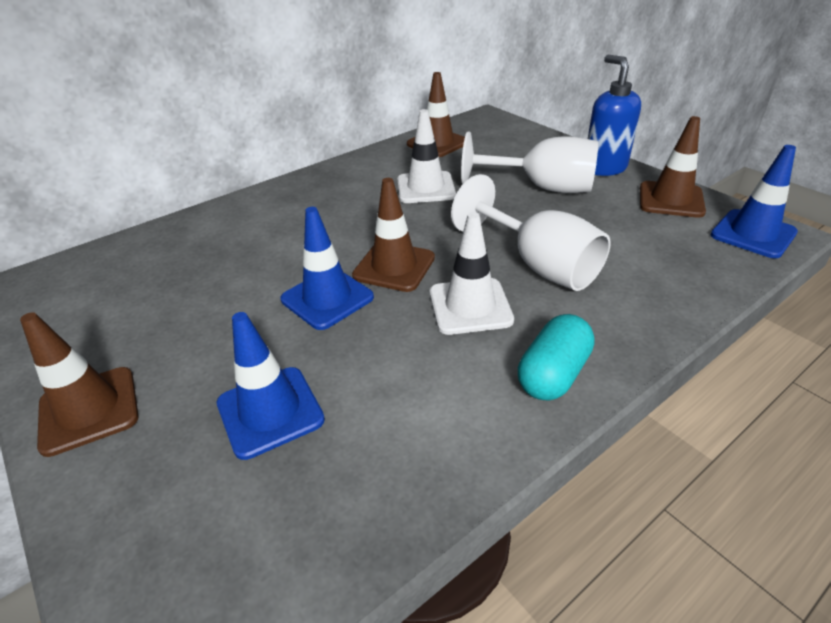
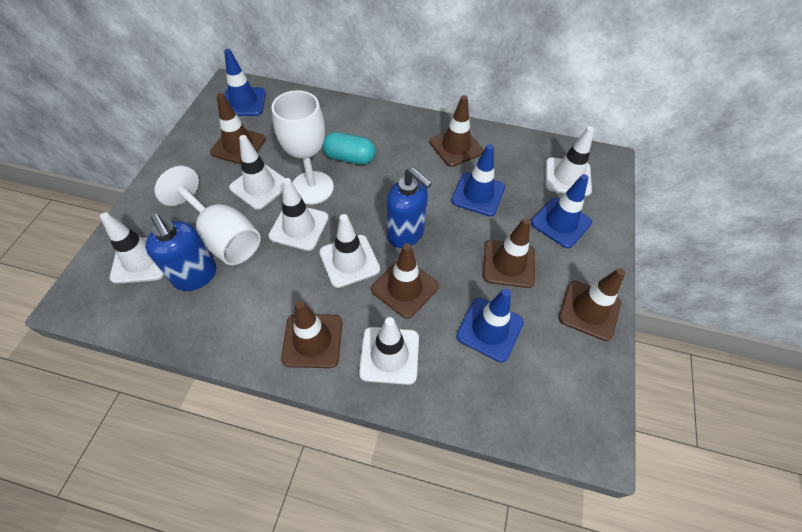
blue soap dispenser: 1 -> 2
blue traffic cone: 3 -> 4
brown traffic cone: 4 -> 6
white traffic cone: 2 -> 6

